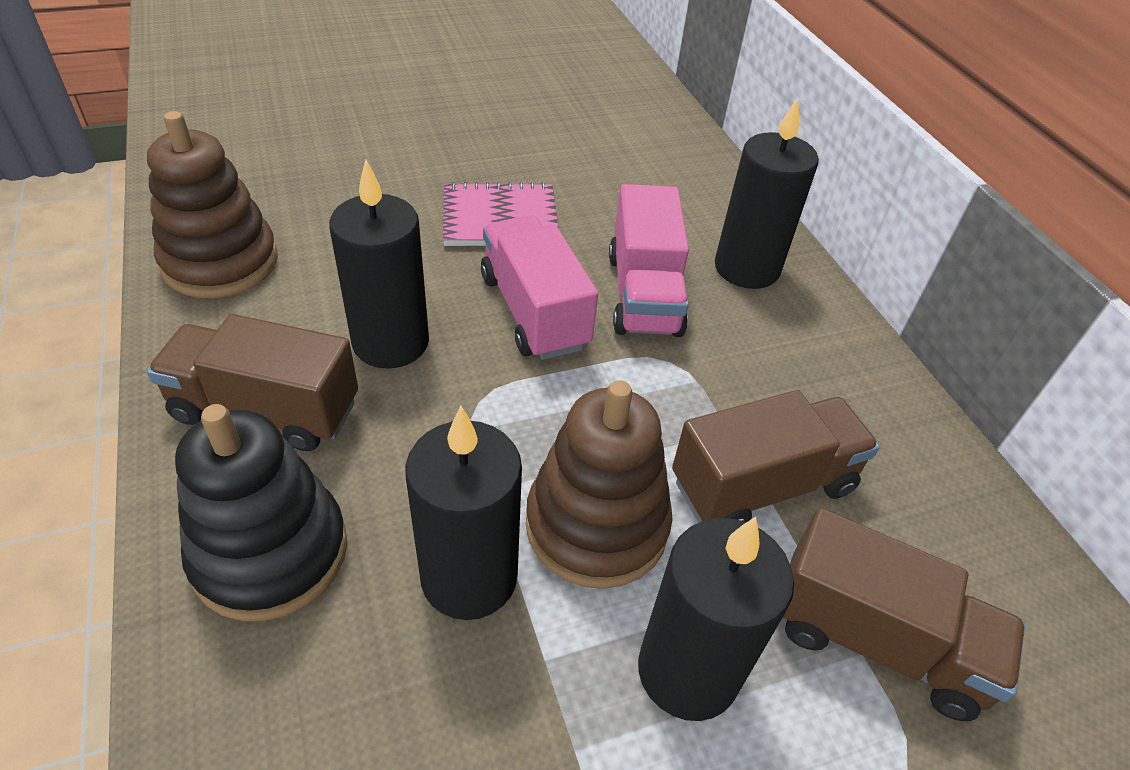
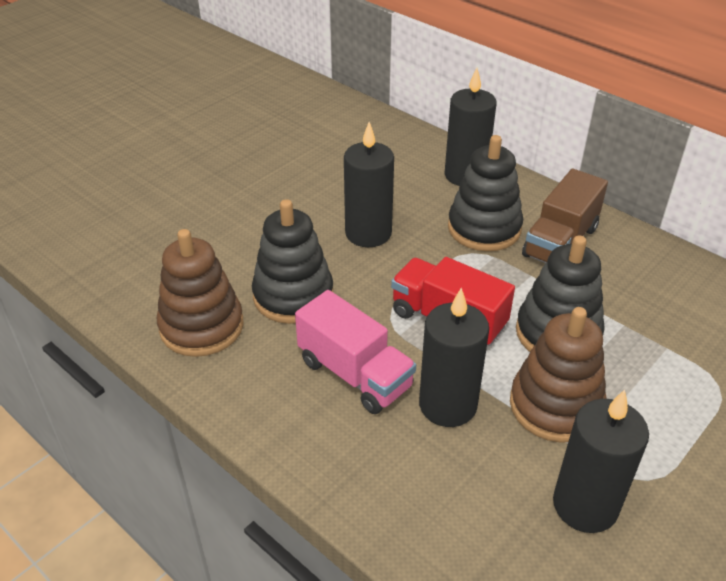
black stacking toy: 1 -> 3
brown truck: 3 -> 1
pink notebook: 1 -> 0
pink truck: 2 -> 1
red truck: 0 -> 1

